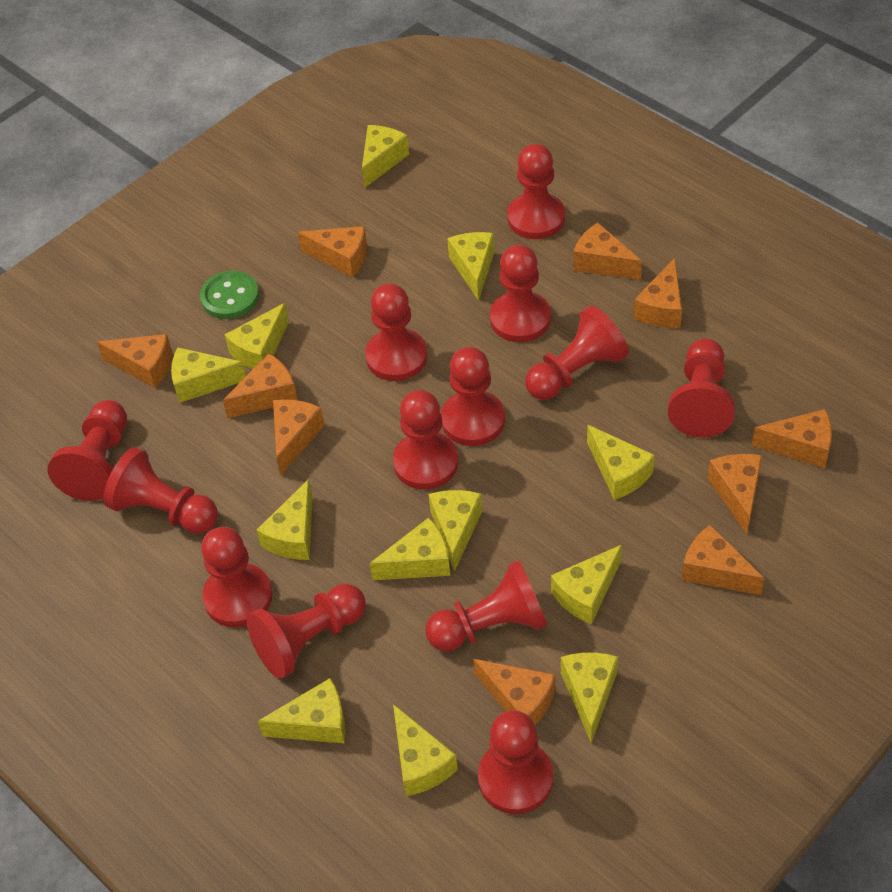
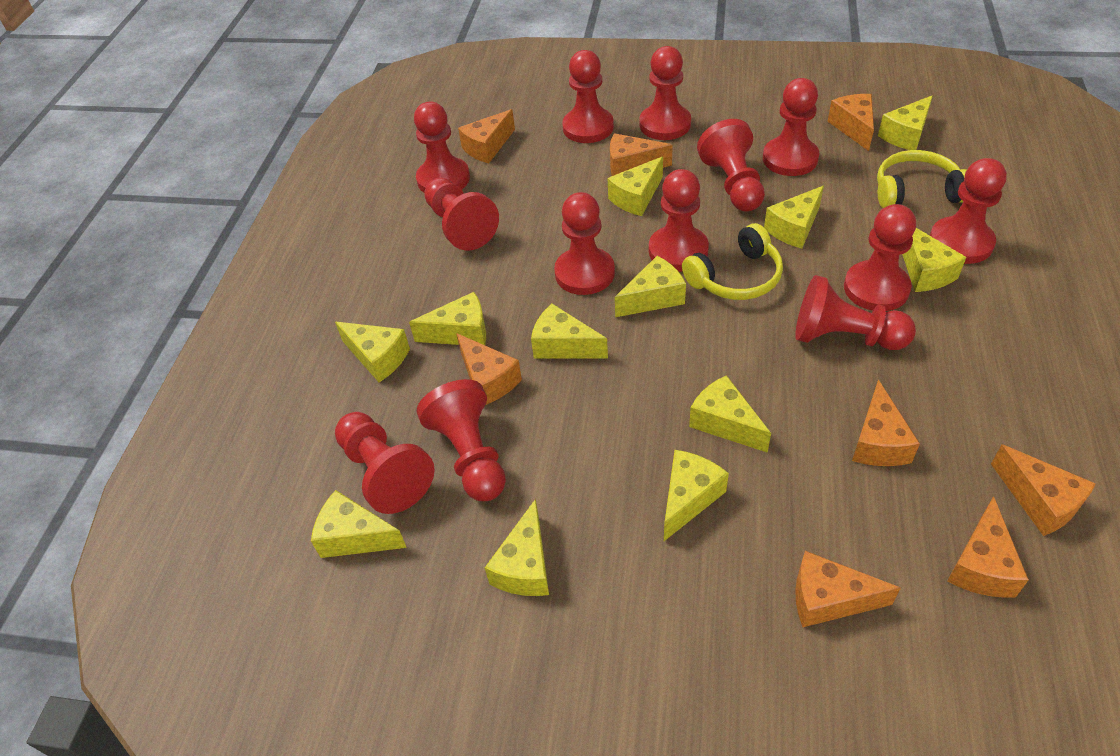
green button: 1 -> 0
orange cheese: 10 -> 8
yellow headphones: 0 -> 2

